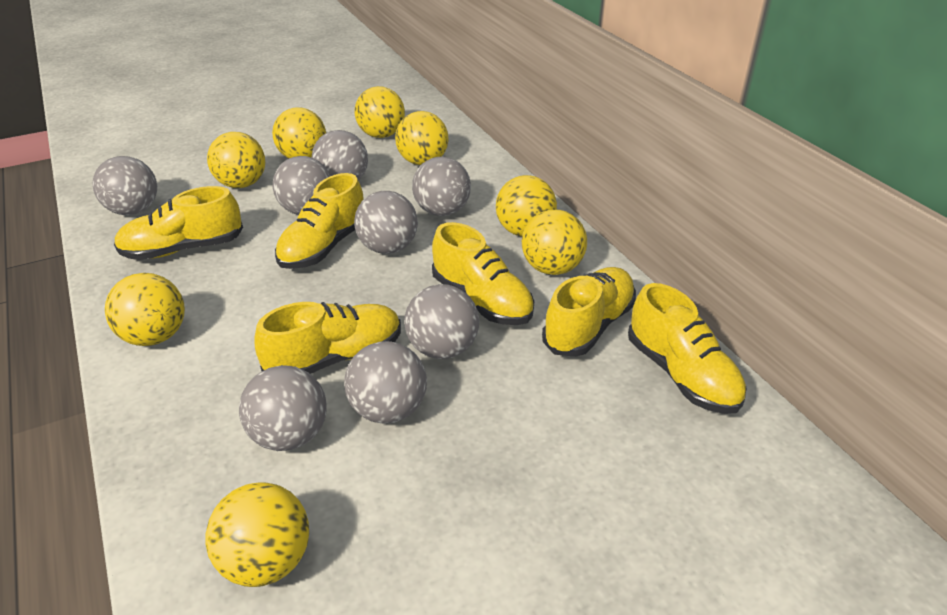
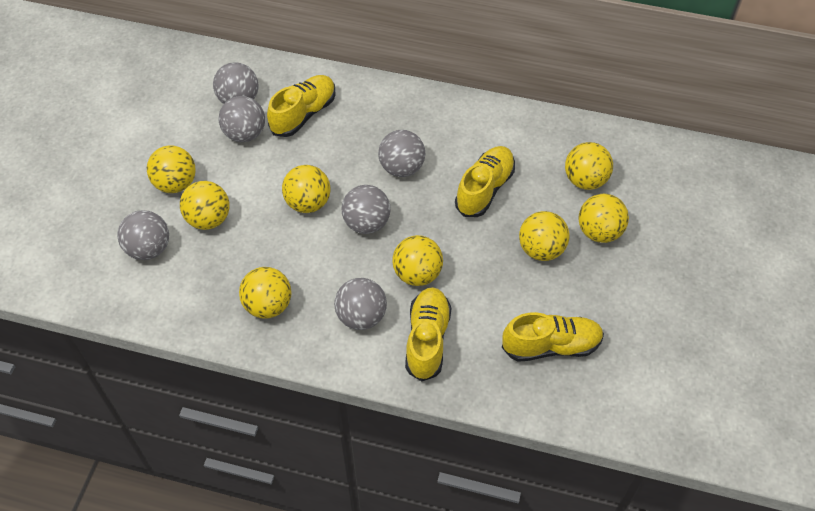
grey ball: 8 -> 6
yellow shoe: 6 -> 4

